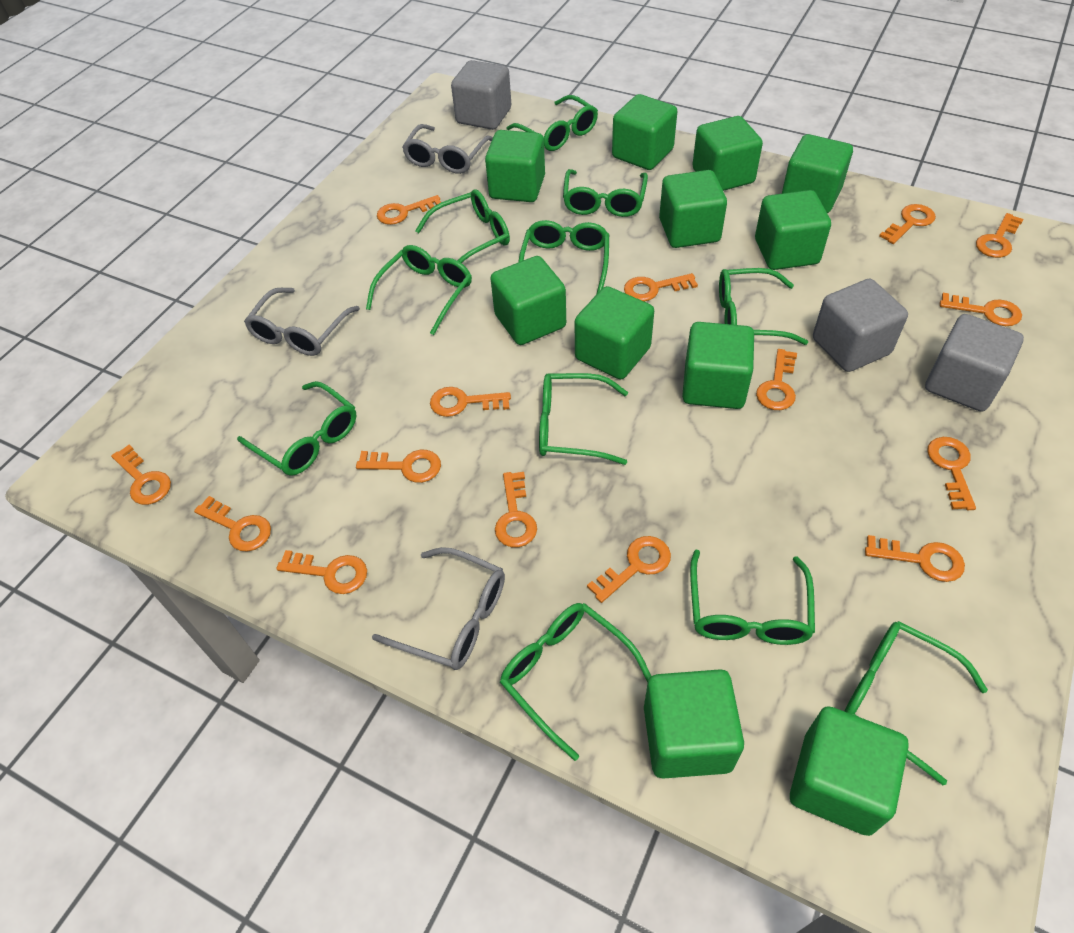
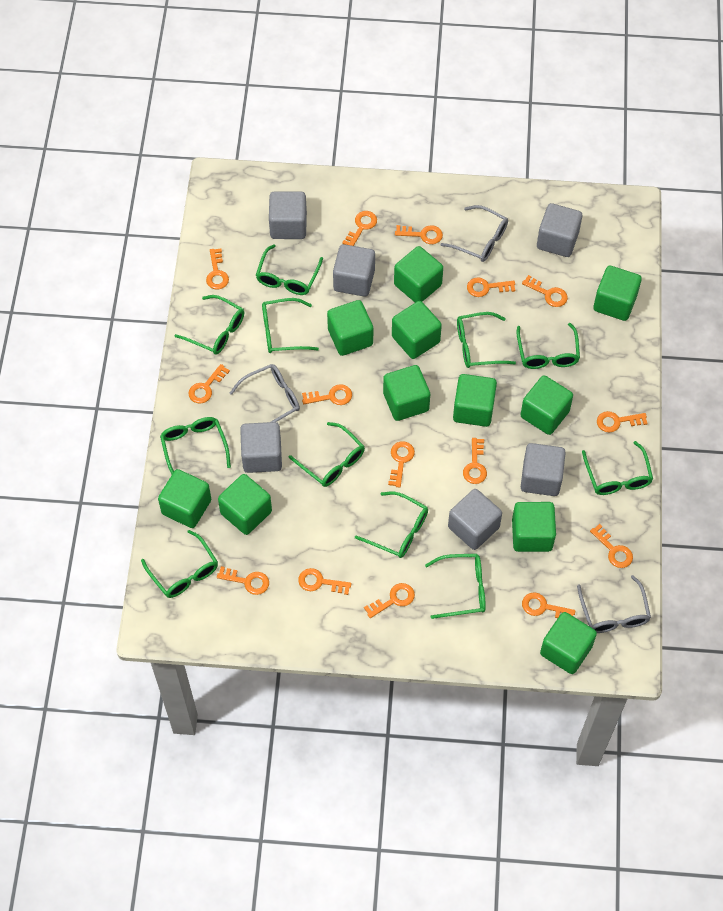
grey cube: 3 -> 6

